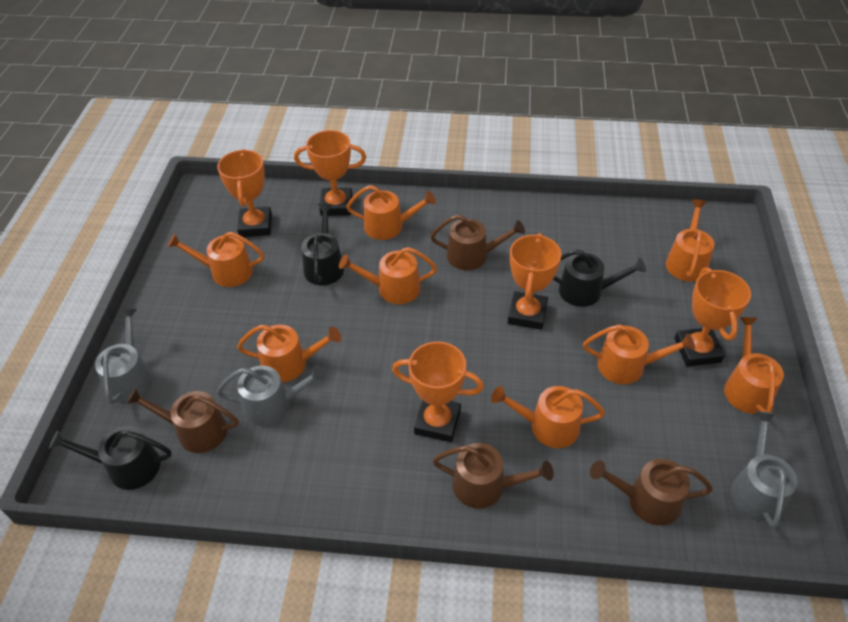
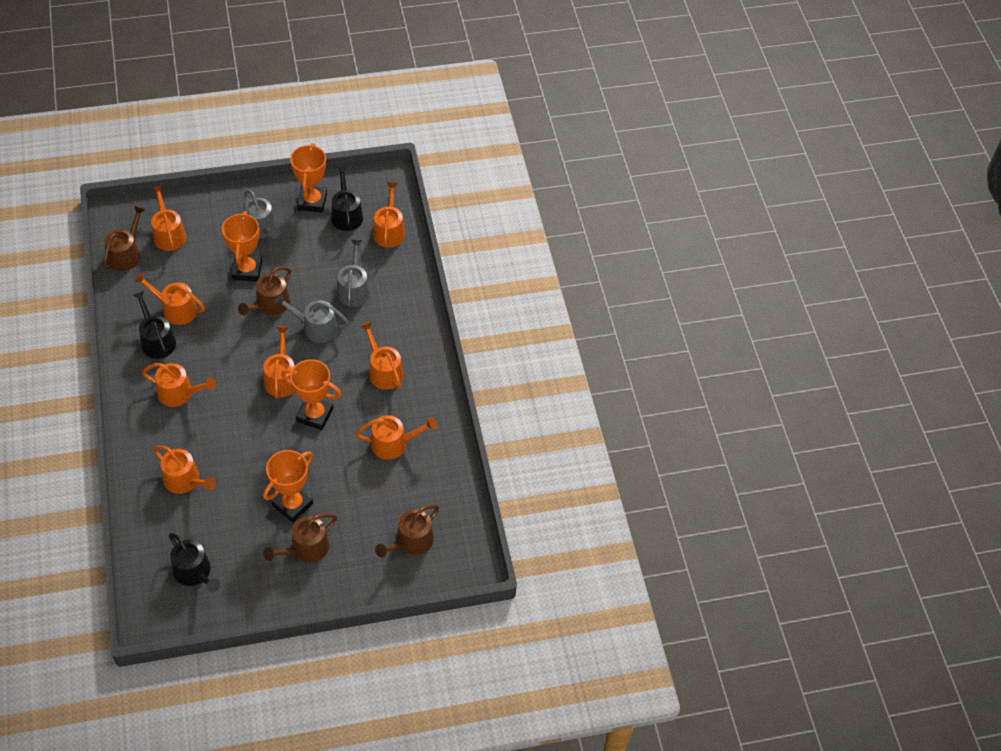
orange trophy: 5 -> 4

